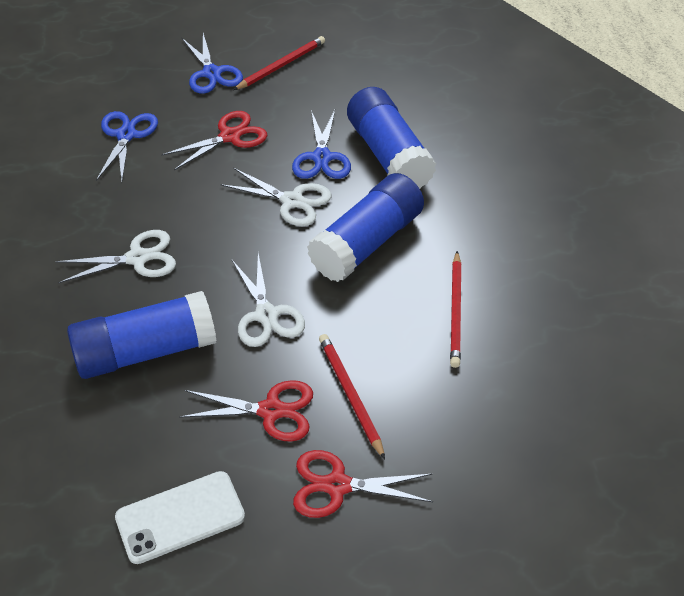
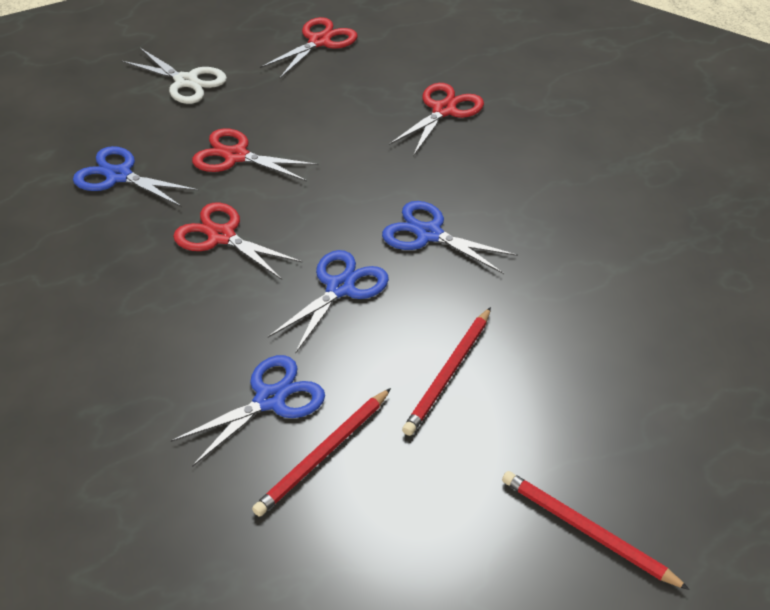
blue glue stick: 3 -> 0
blue scissors: 3 -> 4
red scissors: 3 -> 4
white phone: 1 -> 0
white scissors: 3 -> 1

